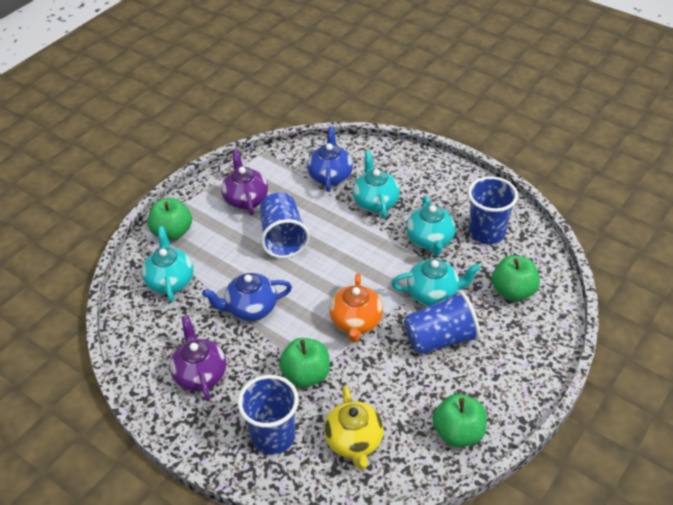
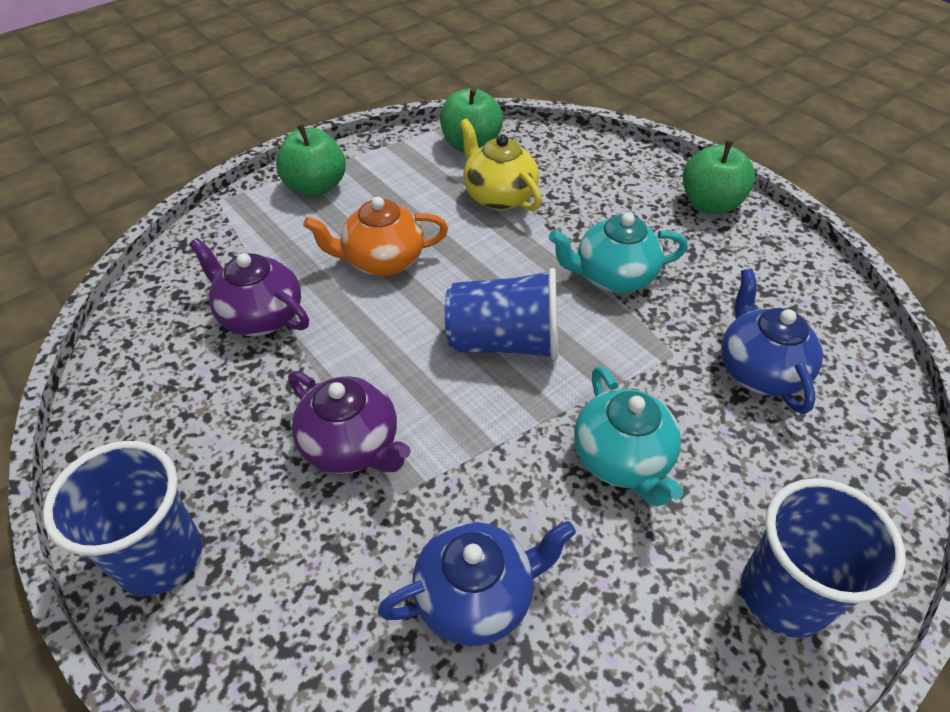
blue cup: 4 -> 3
green apple: 4 -> 3
turquoise teapot: 4 -> 2

